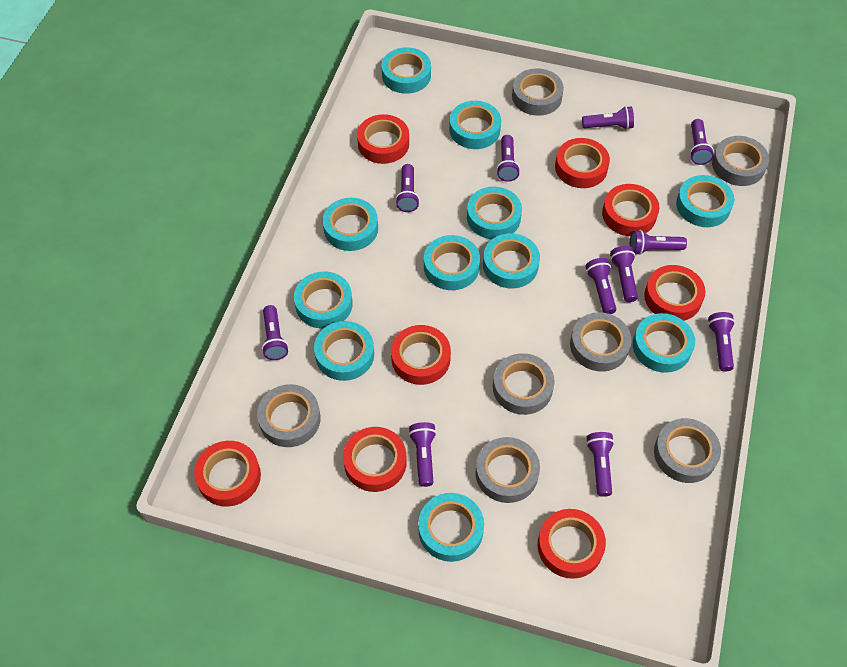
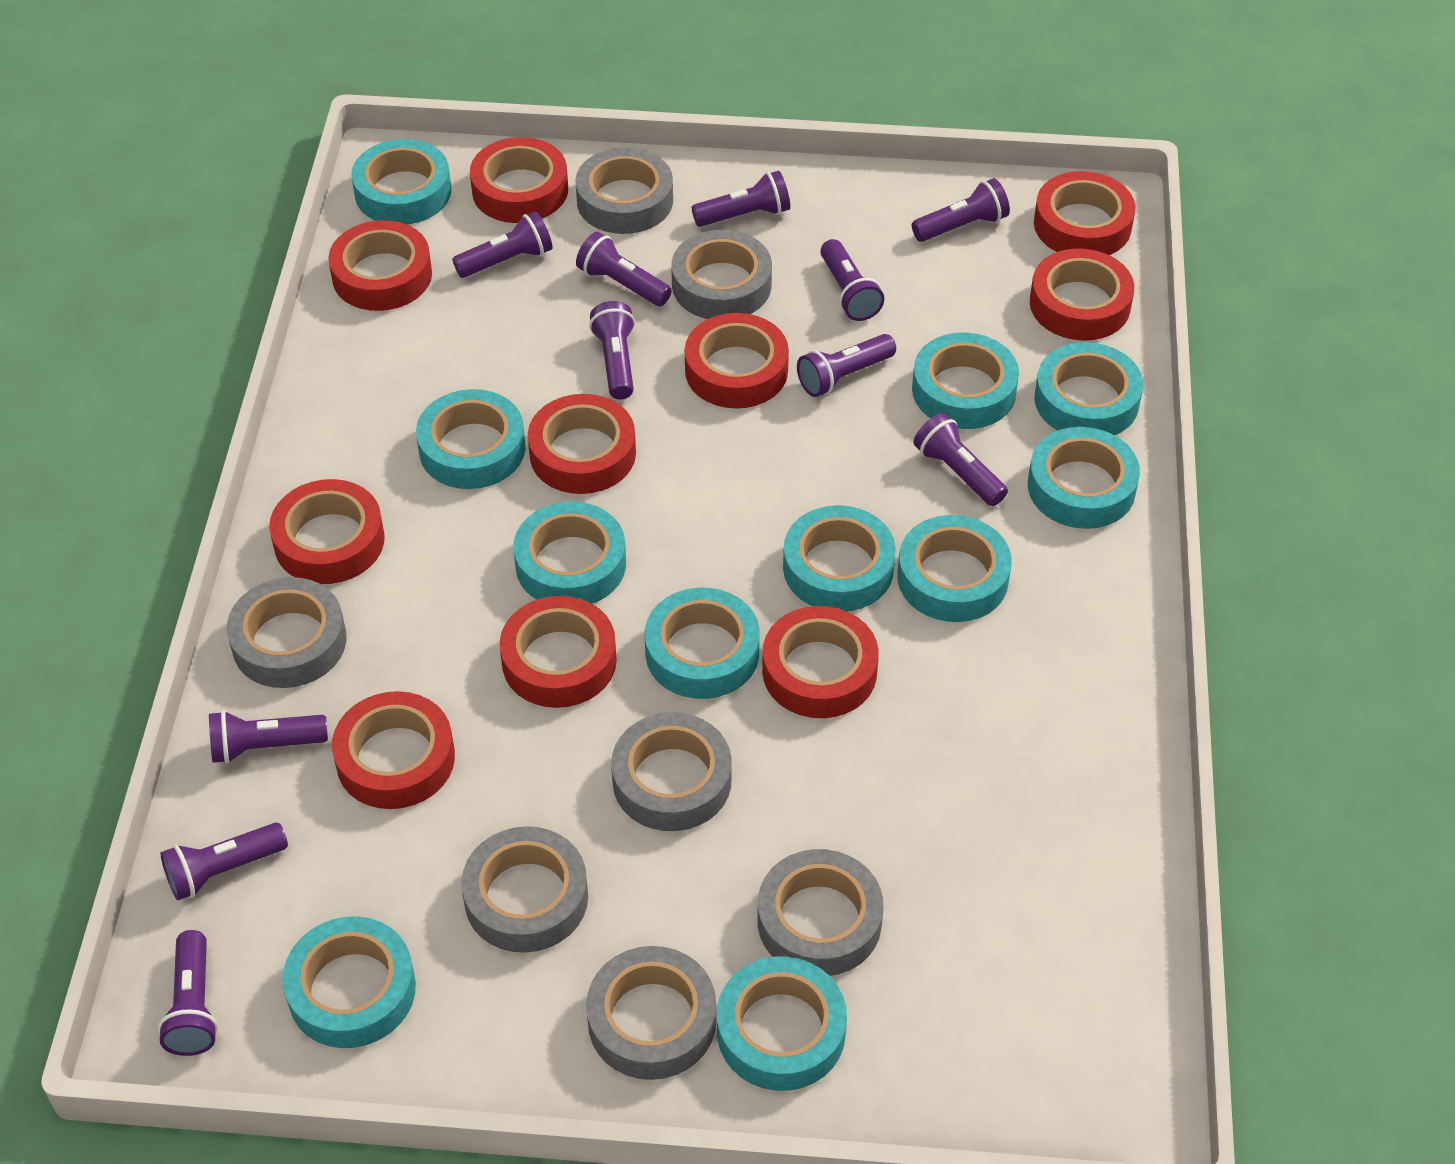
red tape: 8 -> 10

